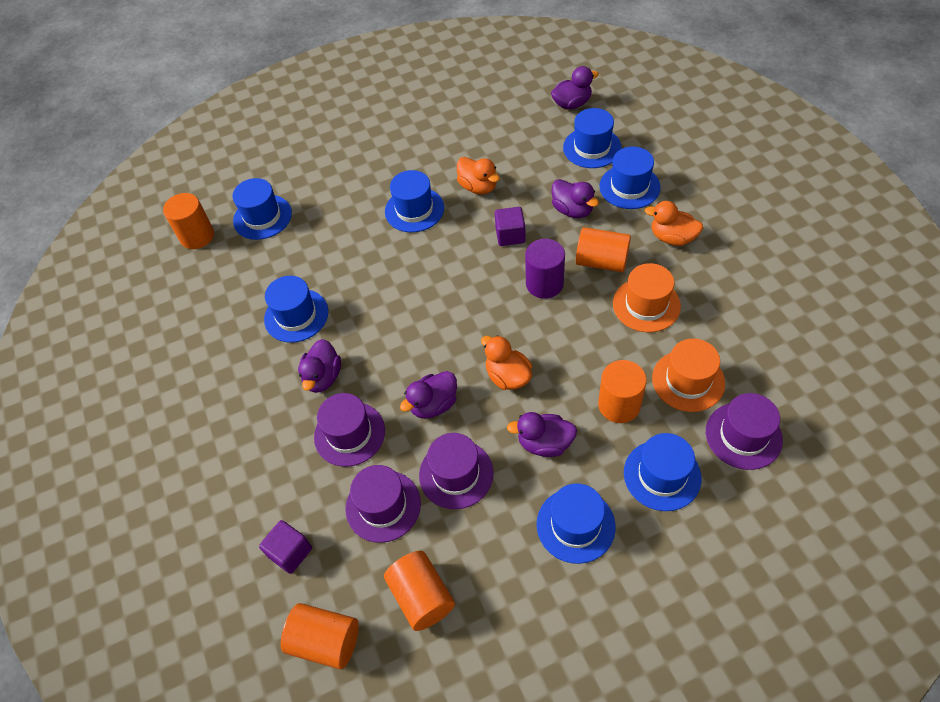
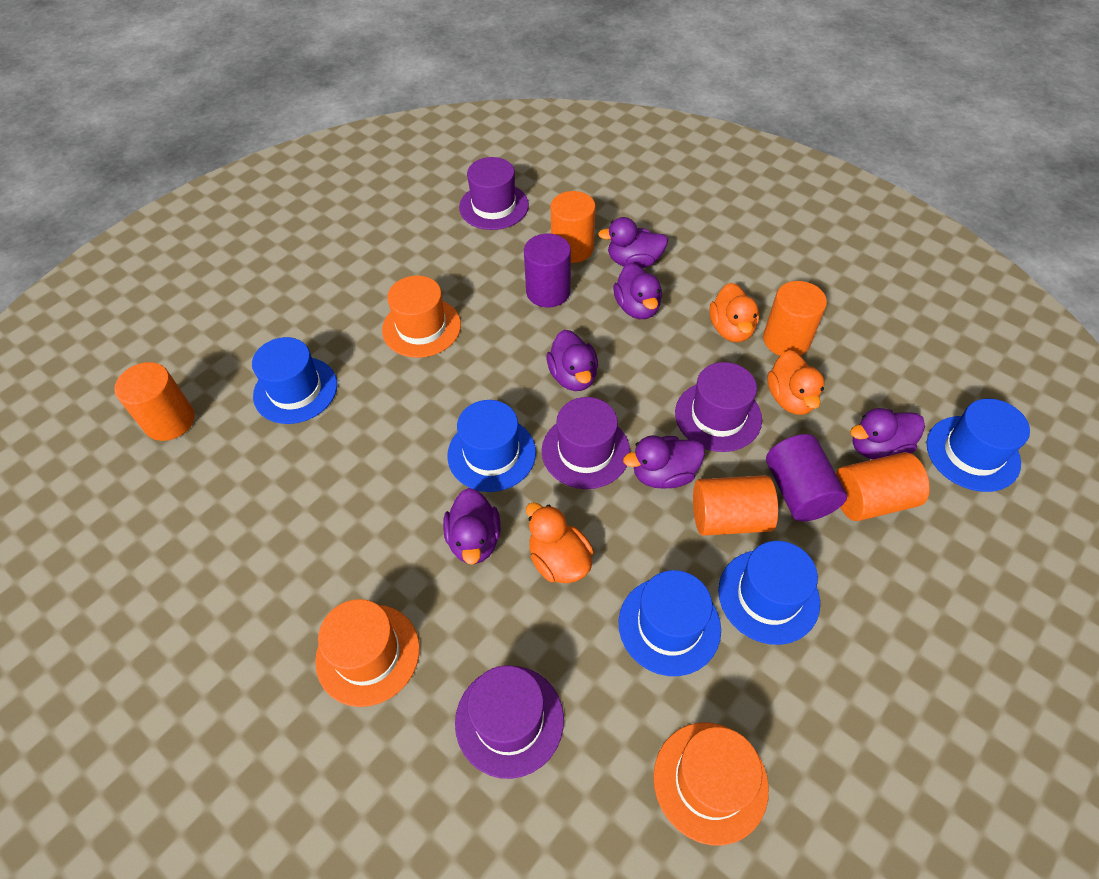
blue hat: 7 -> 5
orange hat: 2 -> 3
purple cube: 2 -> 0
purple cylinder: 1 -> 2
purple duck: 5 -> 6

